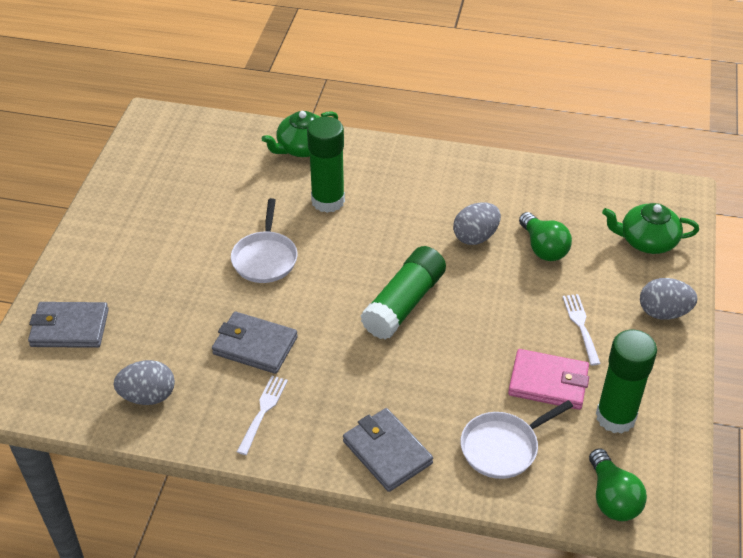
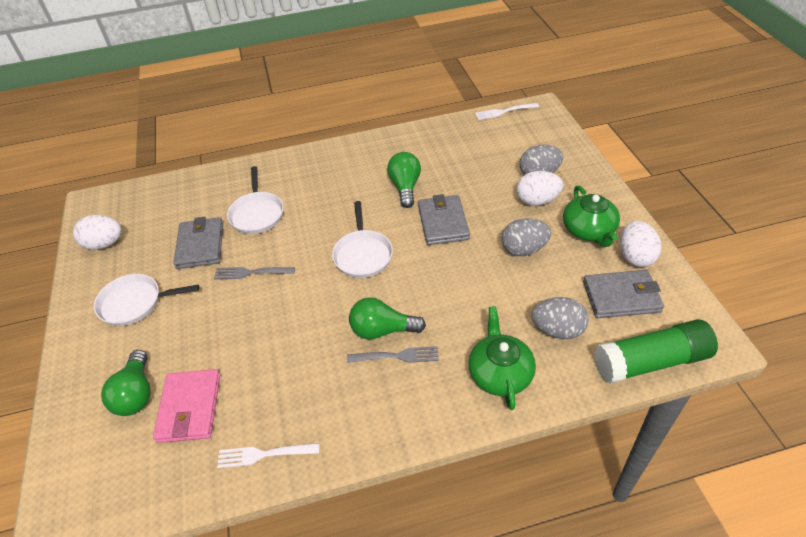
green glue stick: 3 -> 1
green light bulb: 2 -> 3
grey fork: 0 -> 2
white egg: 0 -> 3
white pan: 2 -> 3

